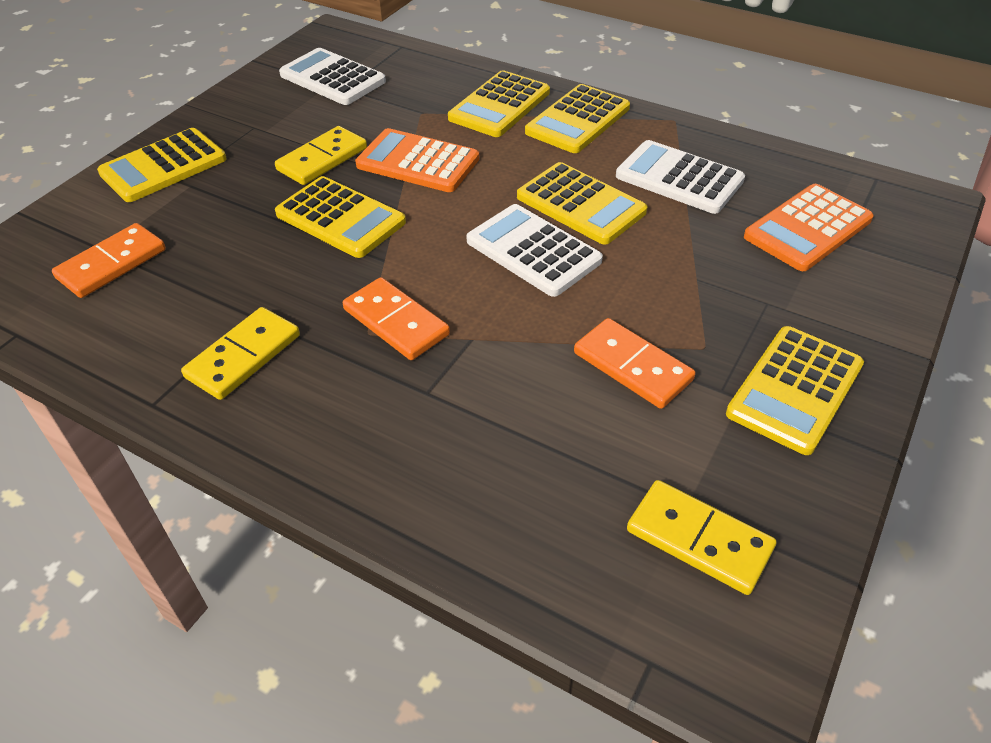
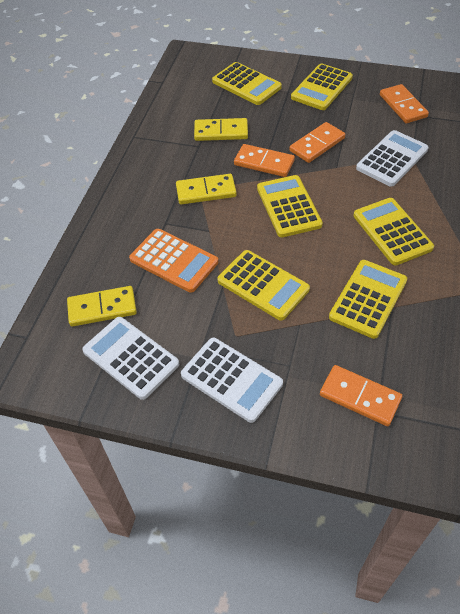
orange calculator: 2 -> 1
orange domino: 3 -> 4

